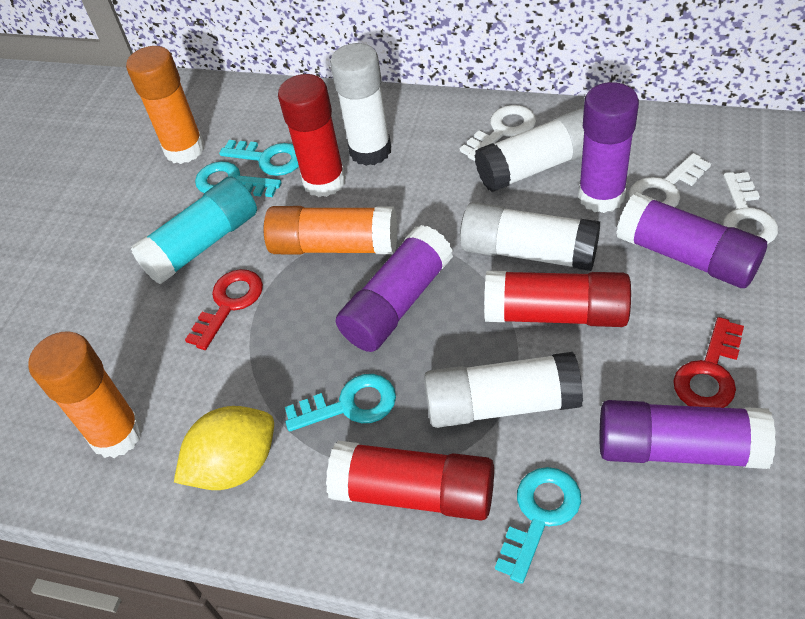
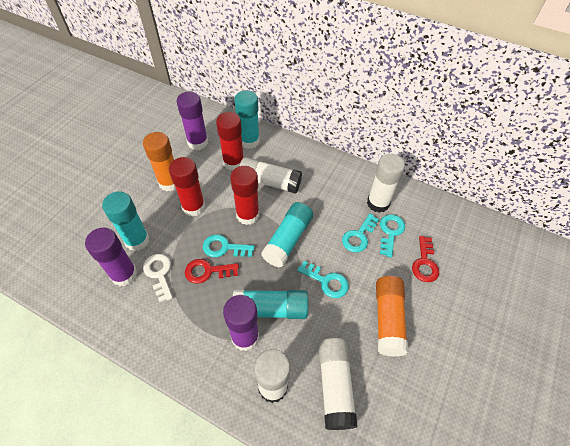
orange glue stick: 3 -> 2
purple glue stick: 4 -> 3
turquoise glue stick: 1 -> 4
white key: 3 -> 1
yellow lemon: 1 -> 0

